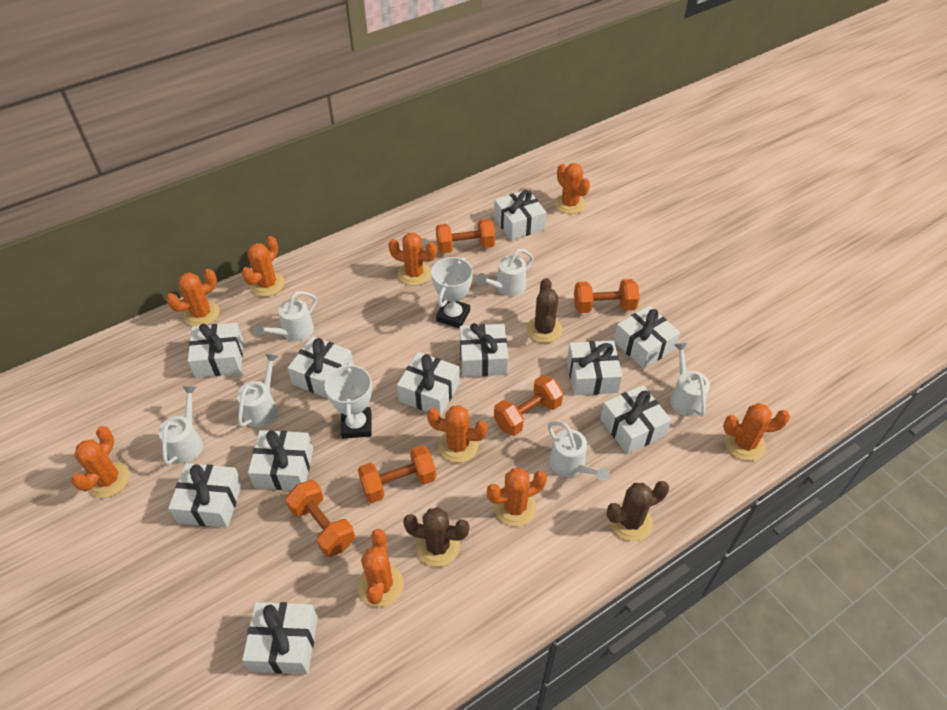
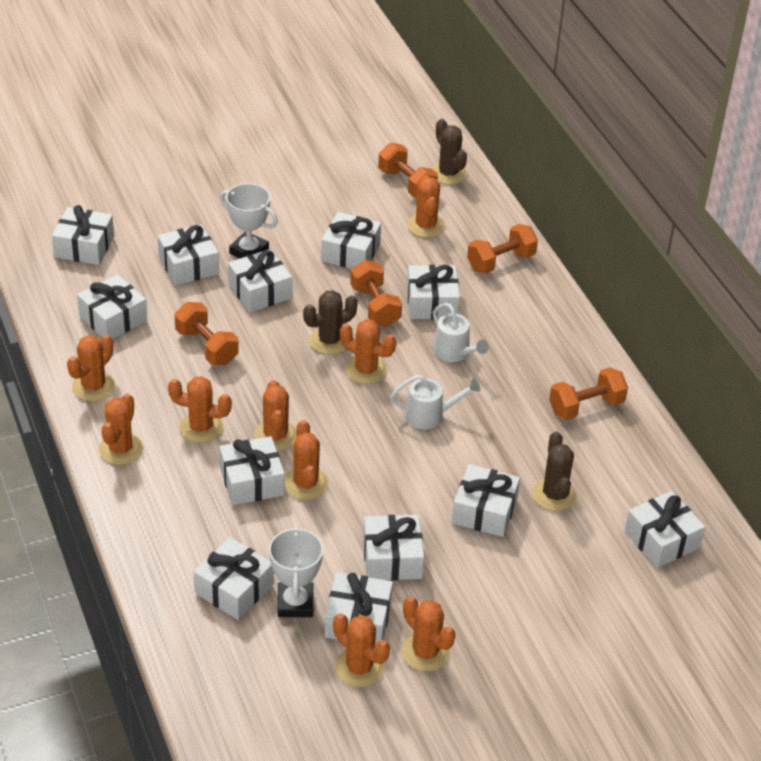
white gift: 11 -> 12
white watering can: 6 -> 2

